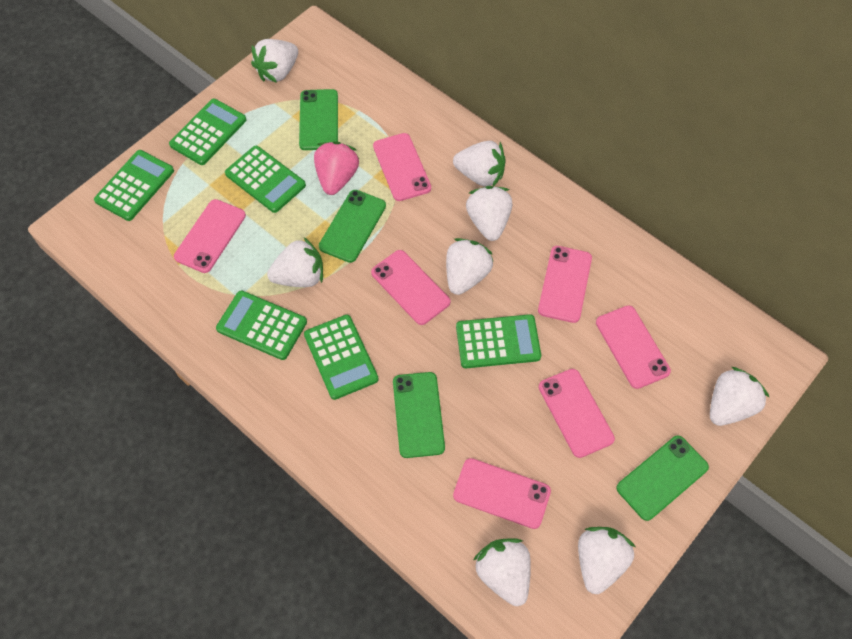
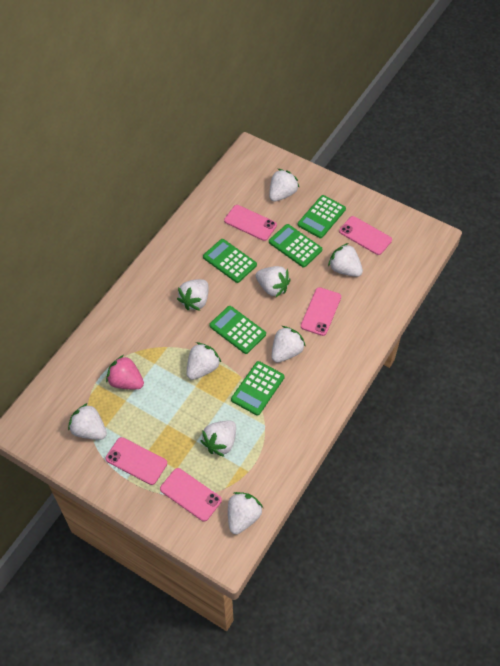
green calculator: 6 -> 5
green phone: 4 -> 0
pink phone: 7 -> 5
white strawberry: 8 -> 9

